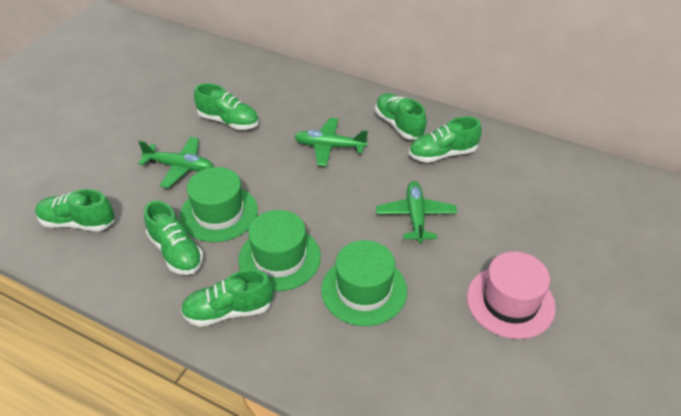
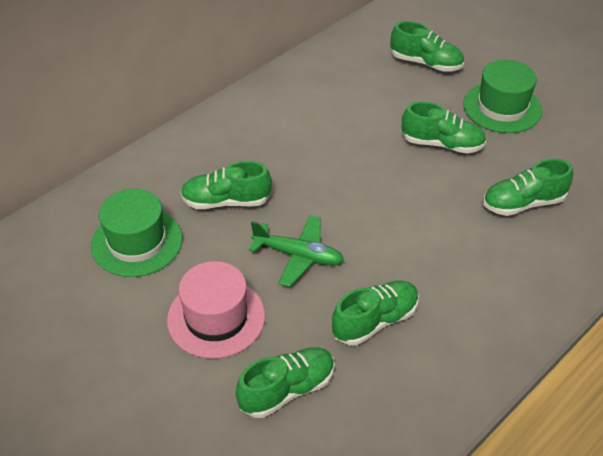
green hat: 3 -> 2
green plane: 3 -> 1

